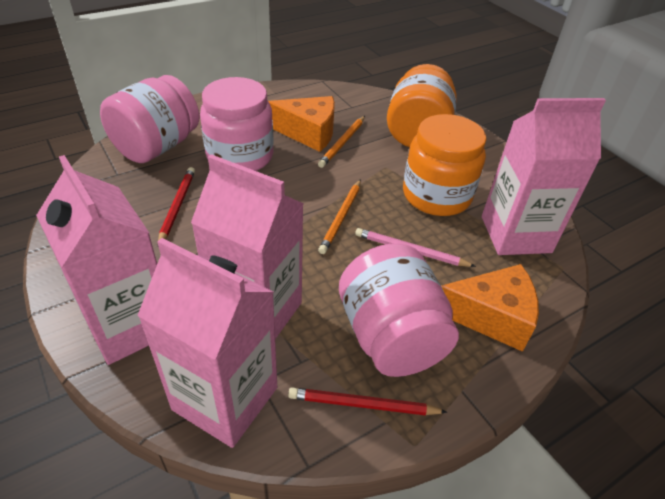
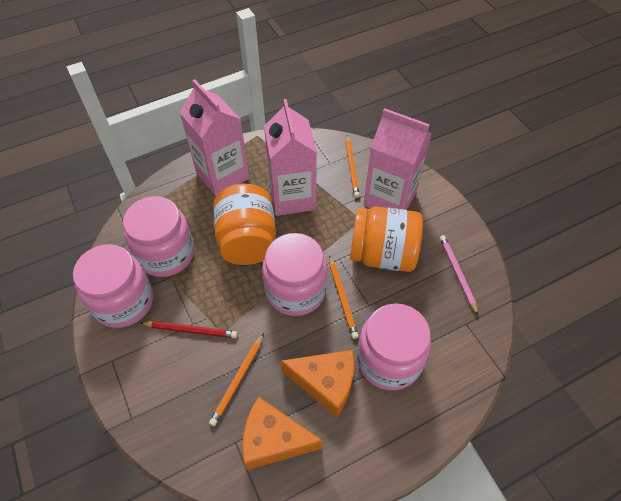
orange pencil: 2 -> 3
pink carton: 4 -> 3
pink jar: 3 -> 4
red pencil: 2 -> 1

